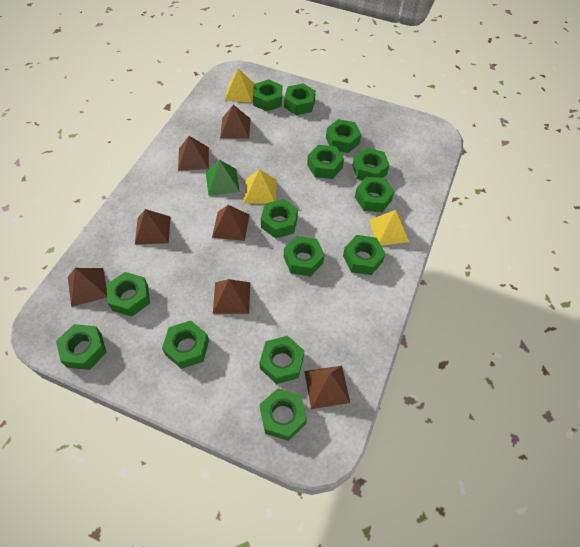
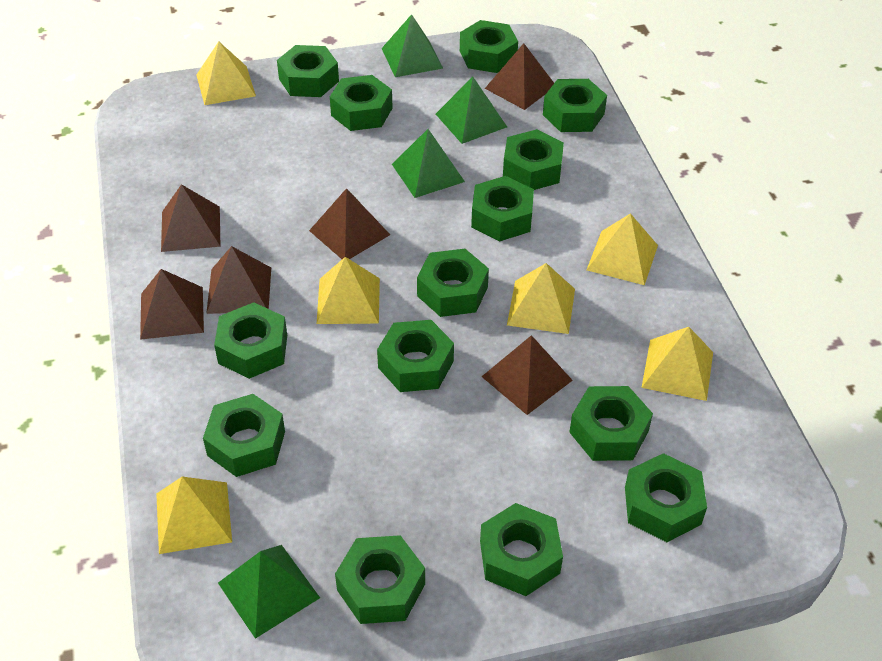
brown pyramid: 7 -> 6
green pyramid: 1 -> 4
yellow pyramid: 3 -> 6

